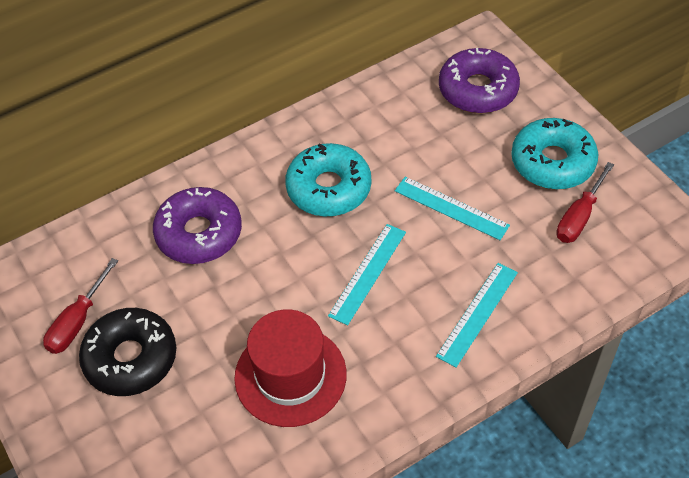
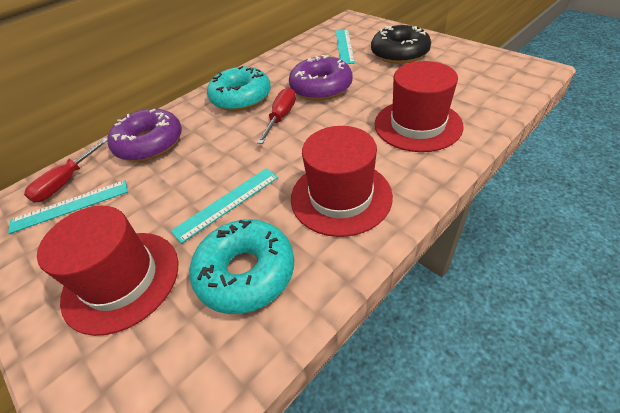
red hat: 1 -> 3

